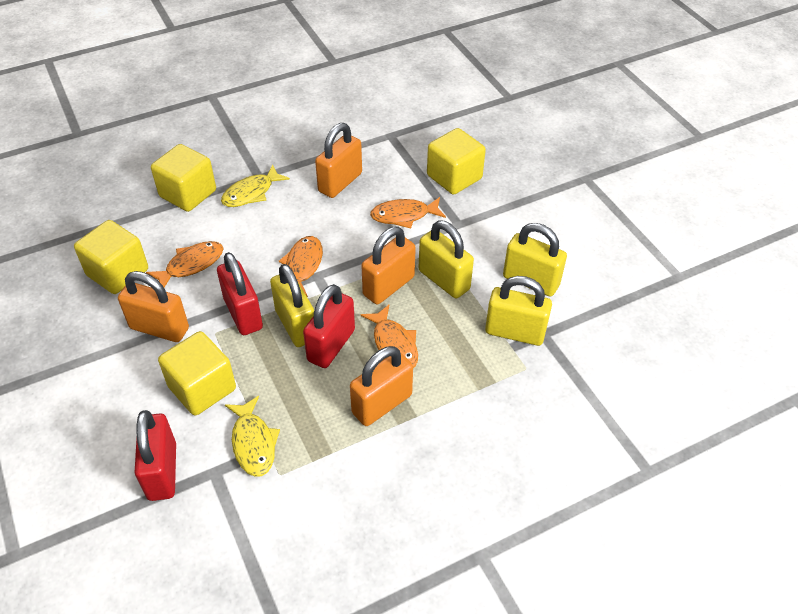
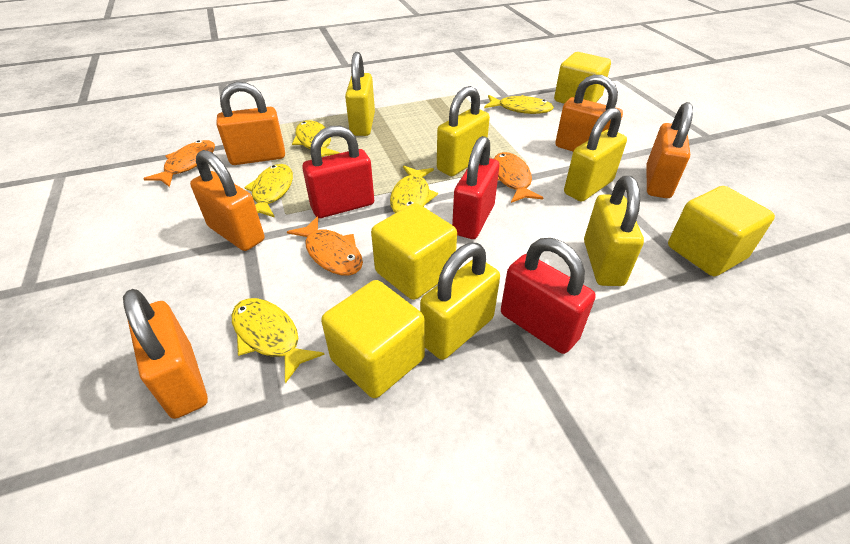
orange fish: 4 -> 3
orange padlock: 4 -> 5
yellow fish: 2 -> 5
yellow padlock: 4 -> 5

